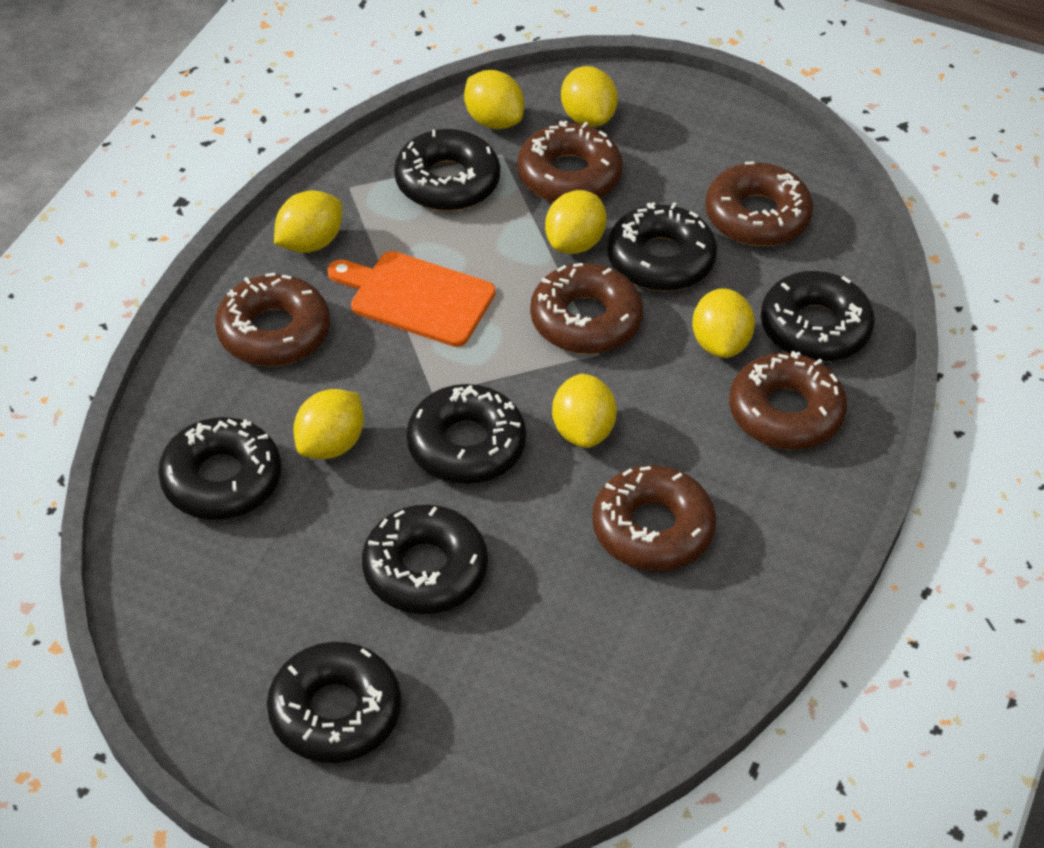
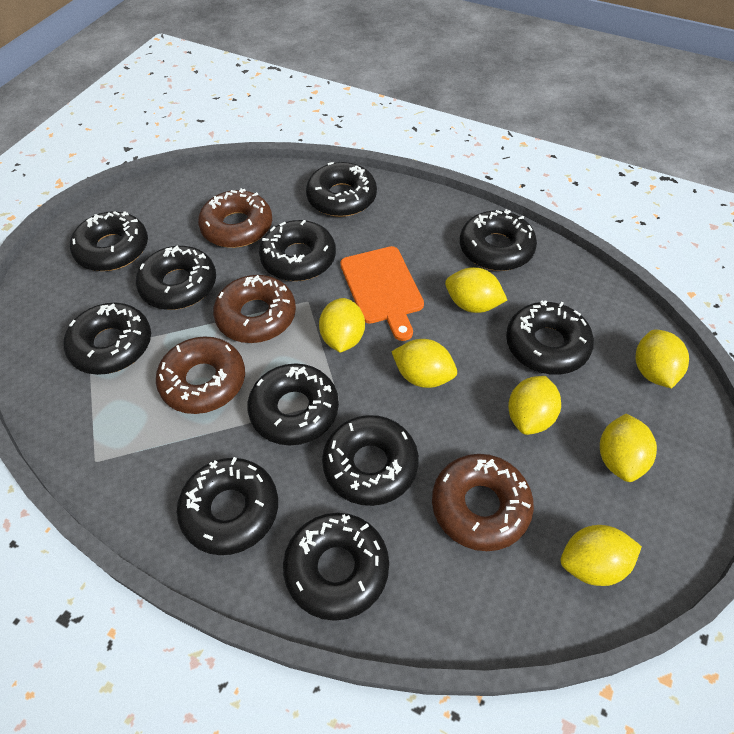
black donut: 7 -> 11
brown donut: 6 -> 4

